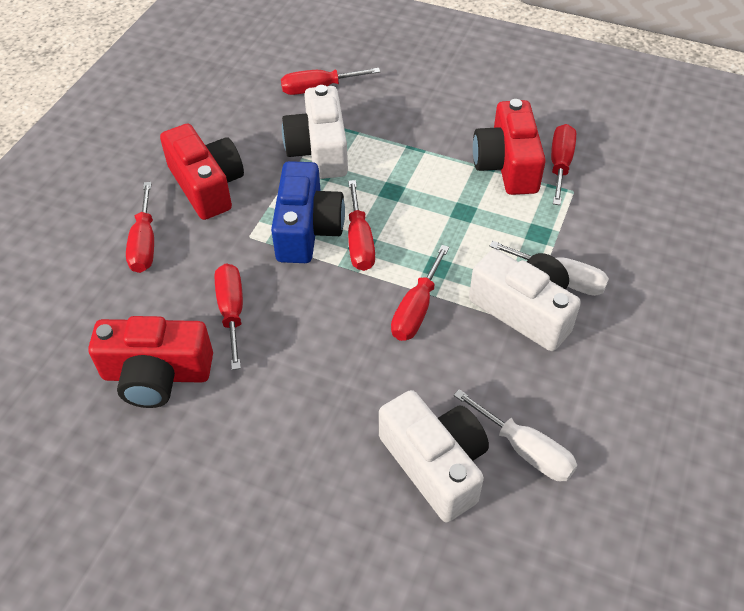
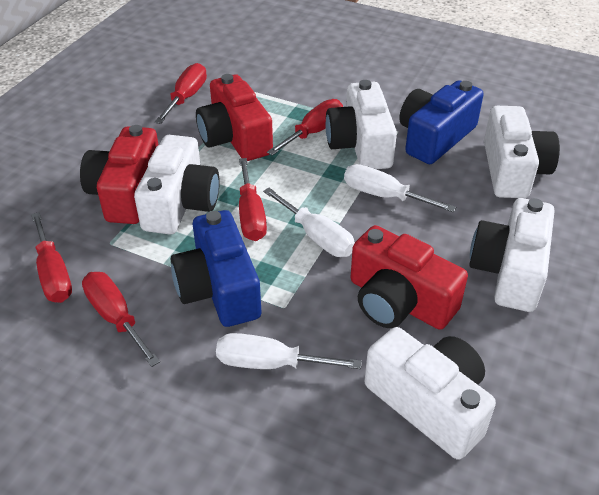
blue camera: 1 -> 2
red screwdriver: 6 -> 5
white camera: 3 -> 5
white screwdriver: 2 -> 3

